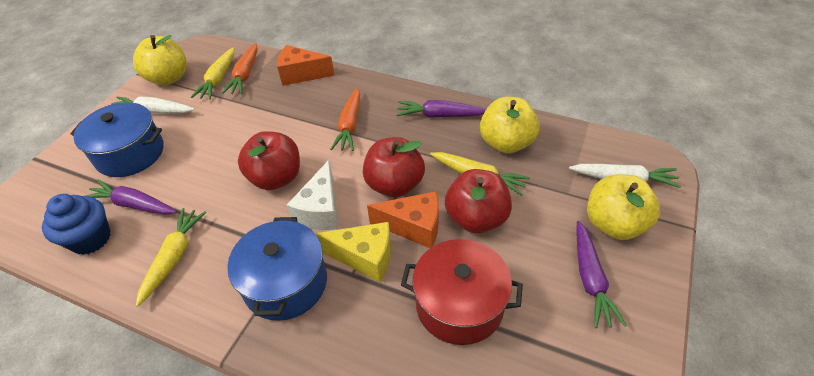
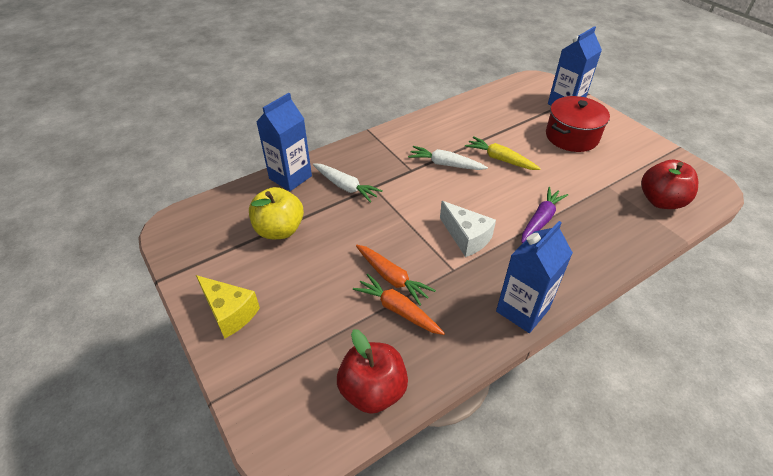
blue carton: 0 -> 3
blue cupcake: 1 -> 0
blue pot: 2 -> 0
orange cheese: 2 -> 0
purple carrot: 3 -> 1
red apple: 3 -> 2
yellow apple: 3 -> 1
yellow carrot: 3 -> 1

